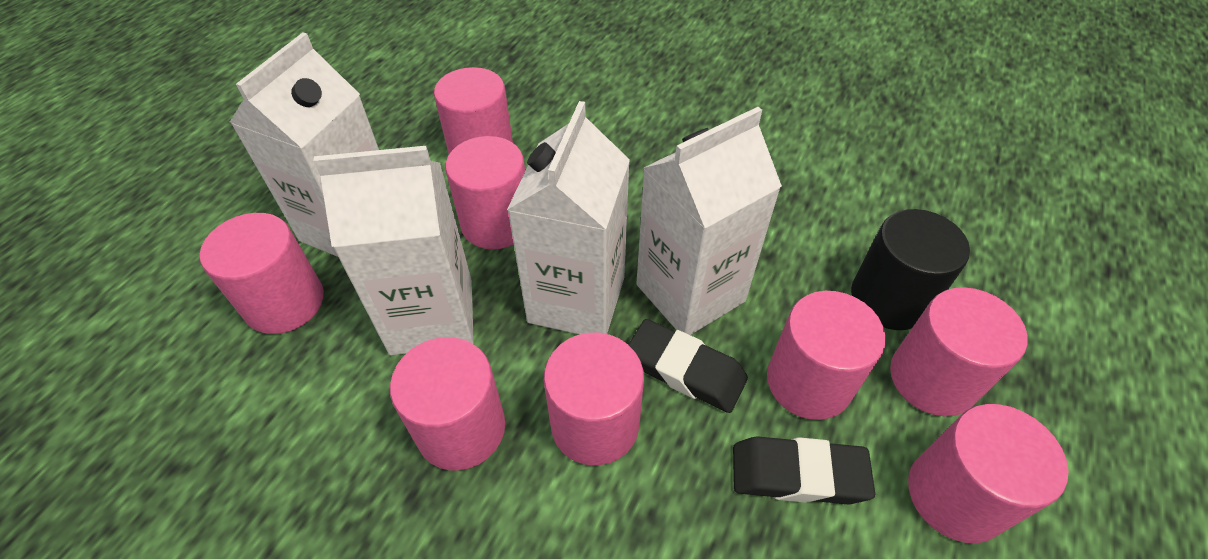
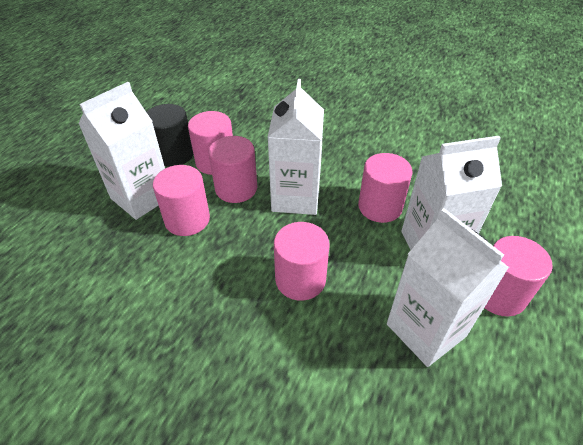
black eraser: 2 -> 0
pink cylinder: 8 -> 6

